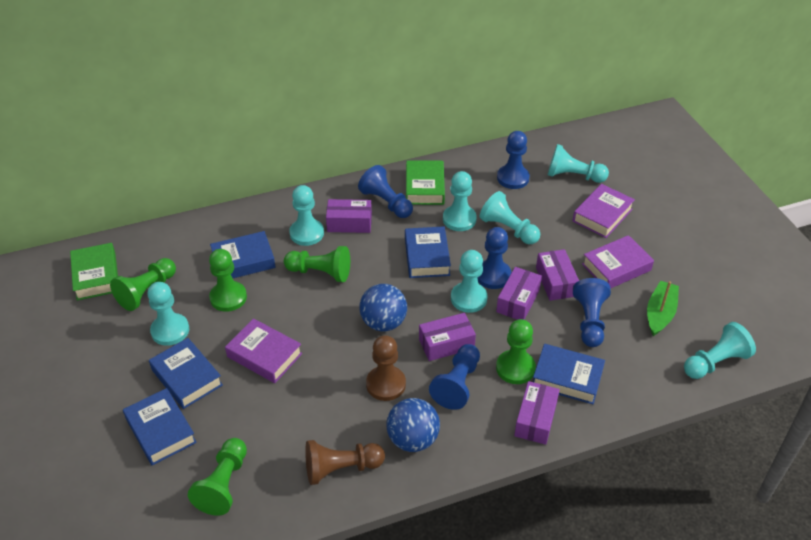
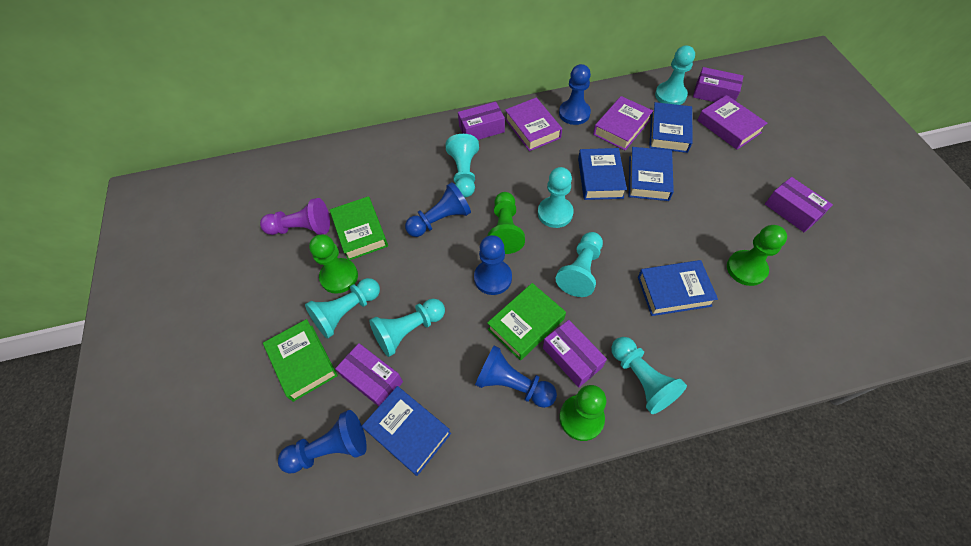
blue ball: 2 -> 0
brown pawn: 2 -> 0
green boat: 1 -> 0
green book: 2 -> 3
green pawn: 5 -> 4
purple pawn: 0 -> 1

